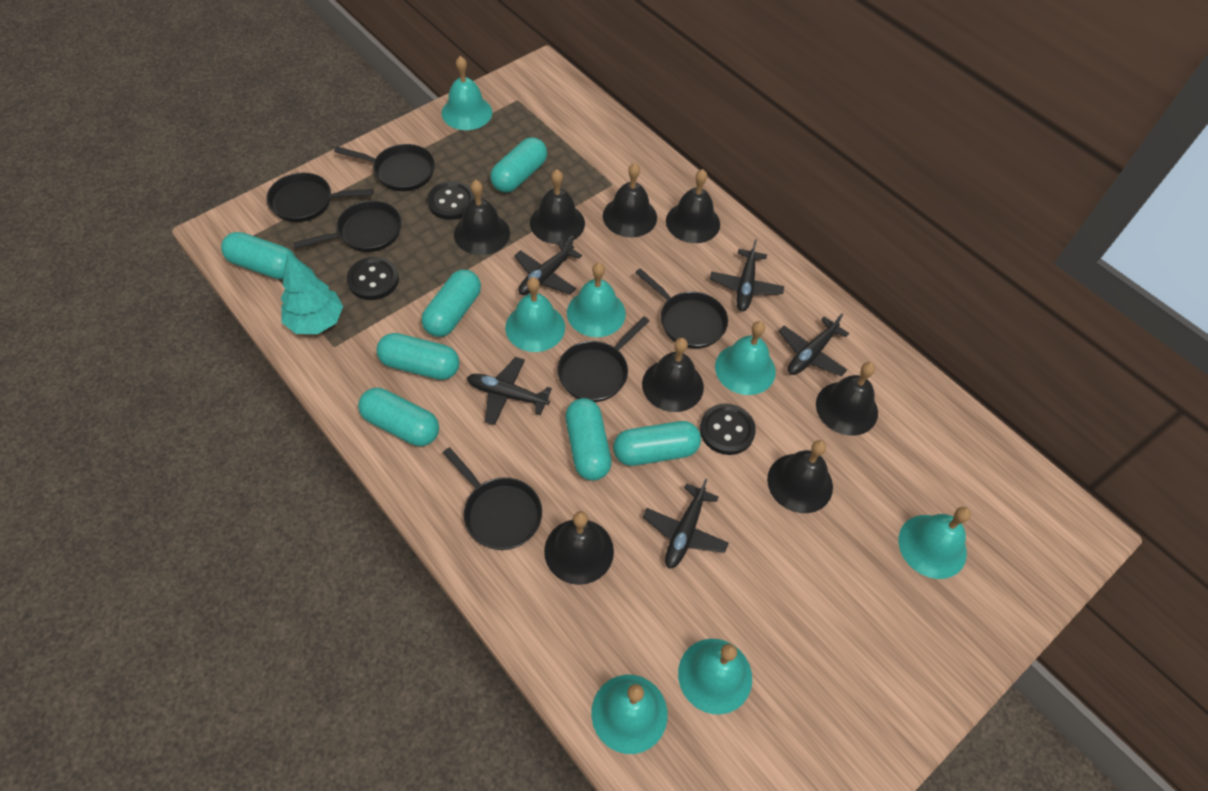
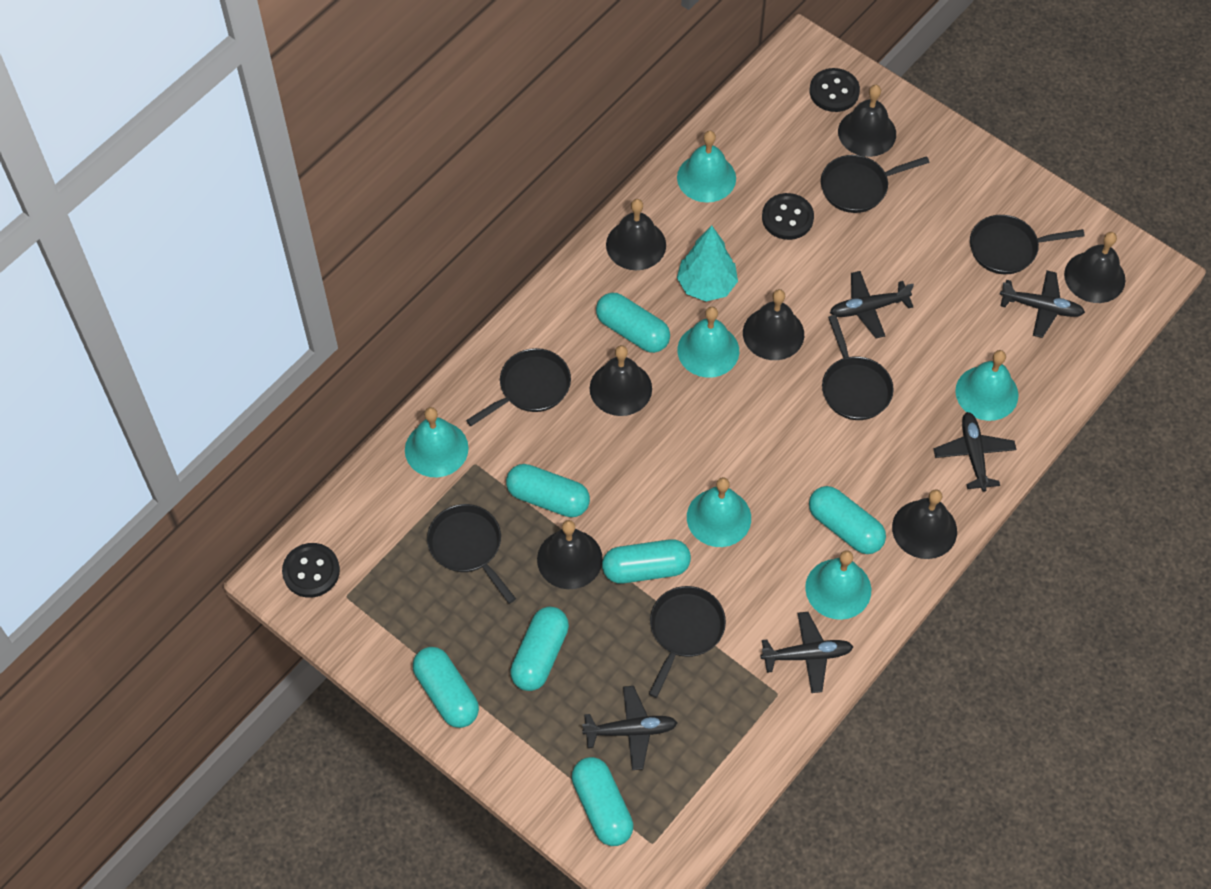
black bell: 8 -> 7
turquoise bell: 7 -> 6

